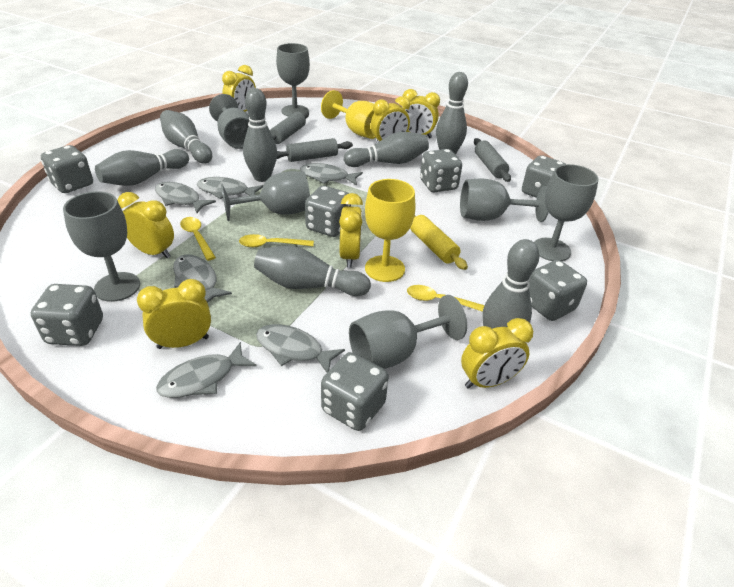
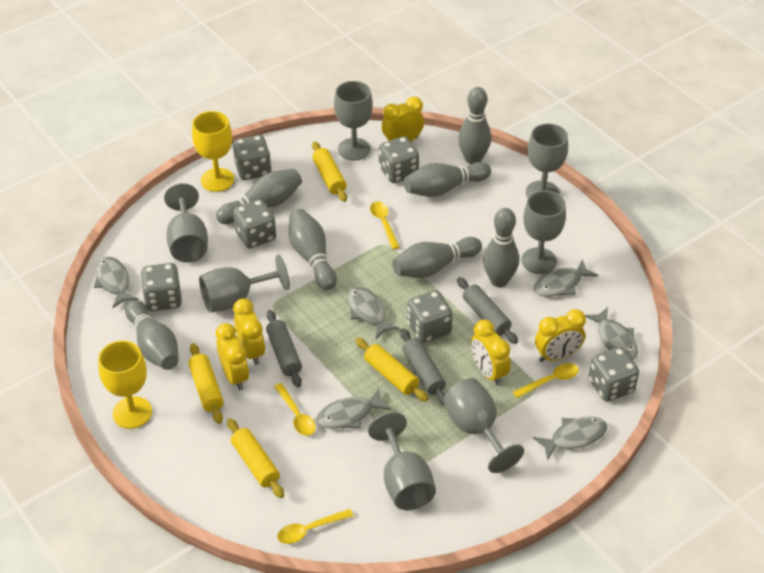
grey dice: 7 -> 6
yellow clock: 7 -> 5
yellow rolling pin: 1 -> 4
yellow spoon: 3 -> 4

